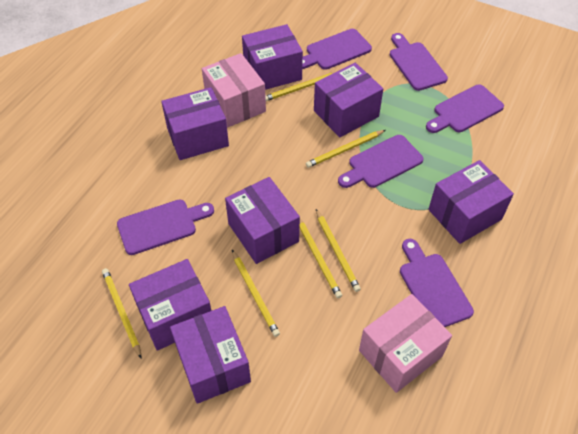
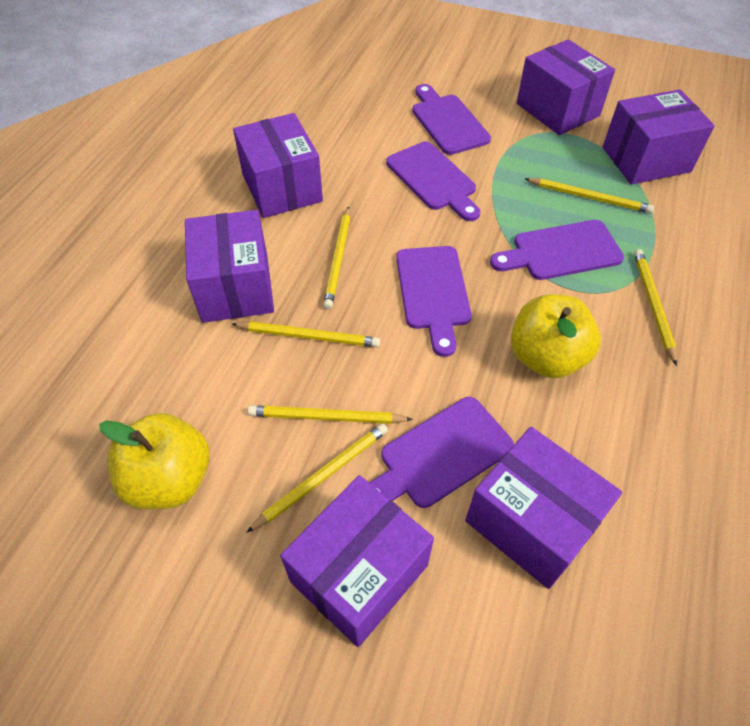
pink box: 2 -> 0
purple box: 7 -> 6
purple cutting board: 6 -> 5
yellow apple: 0 -> 2

